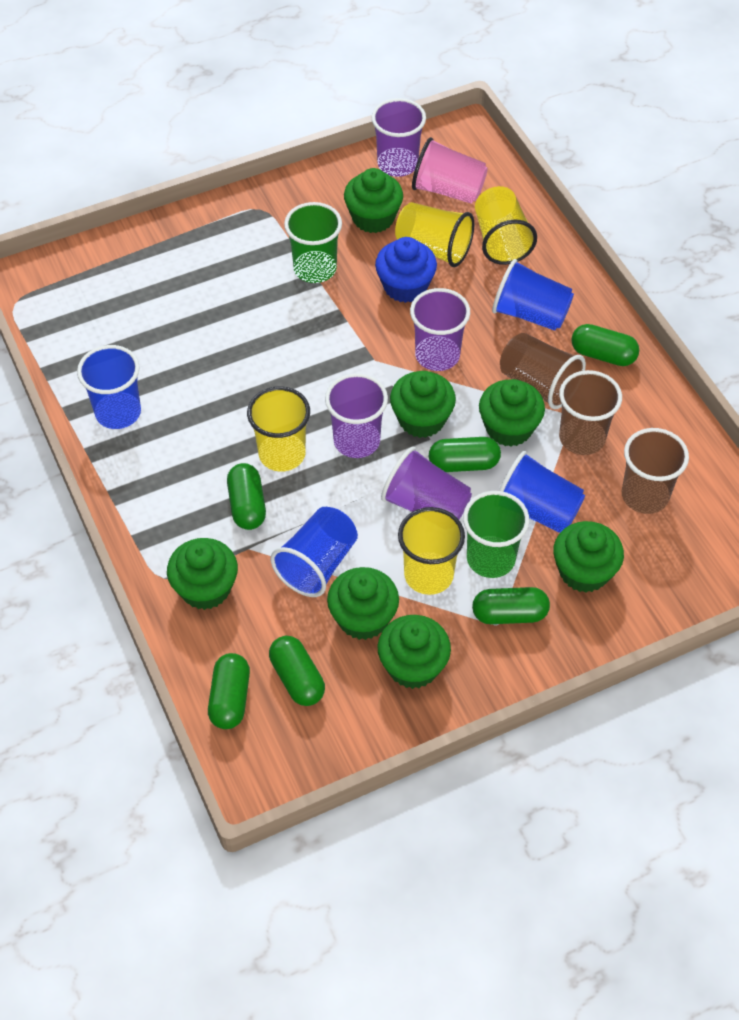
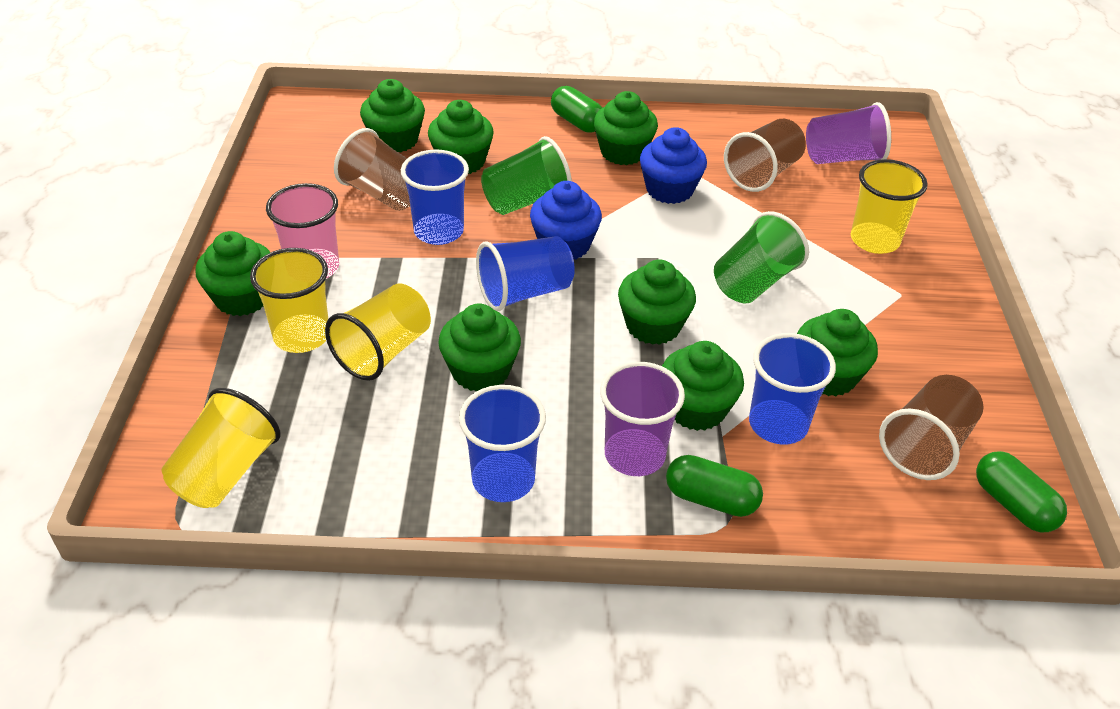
blue cupcake: 1 -> 2
green capsule: 6 -> 3
green cupcake: 7 -> 8
purple cup: 4 -> 2

